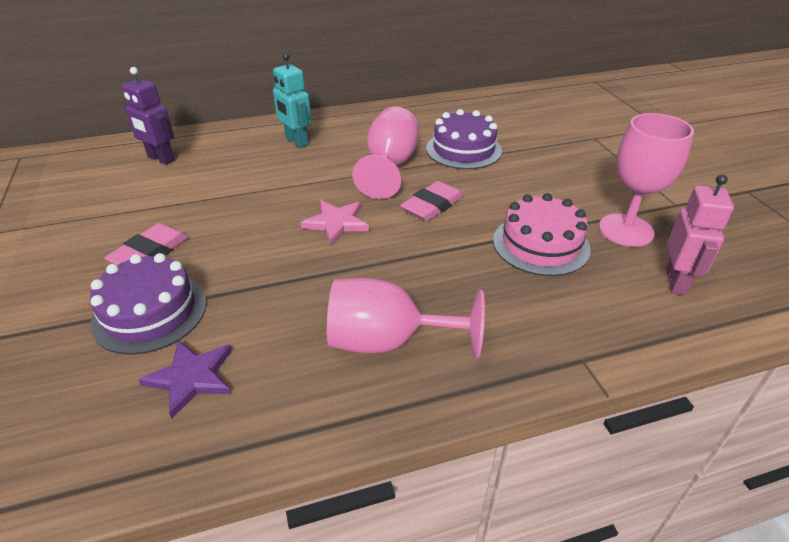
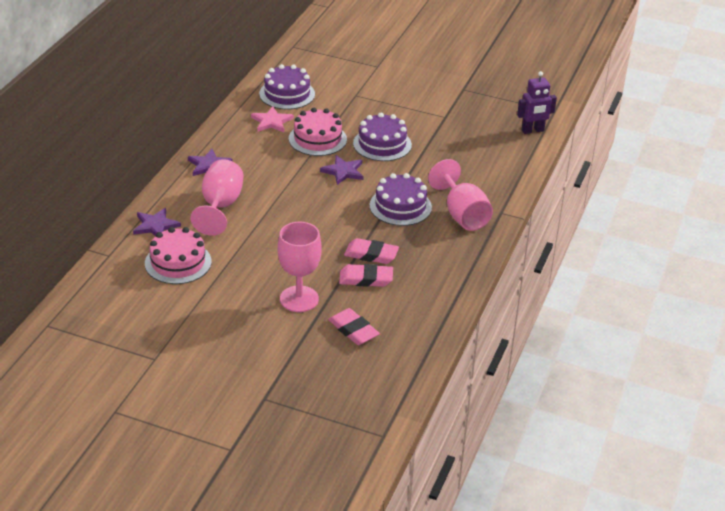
pink cake: 1 -> 2
pink eraser: 2 -> 3
pink robot: 1 -> 0
purple cake: 2 -> 3
purple star: 1 -> 3
turquoise robot: 1 -> 0

